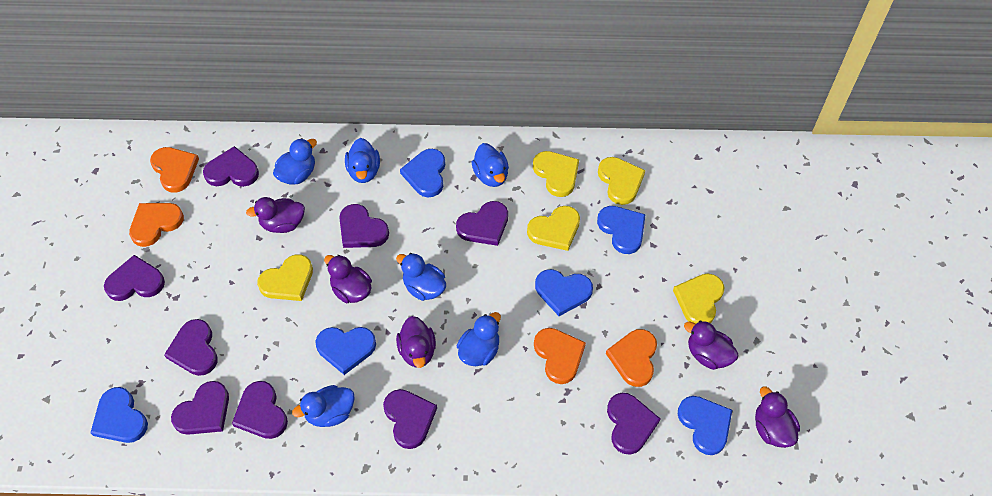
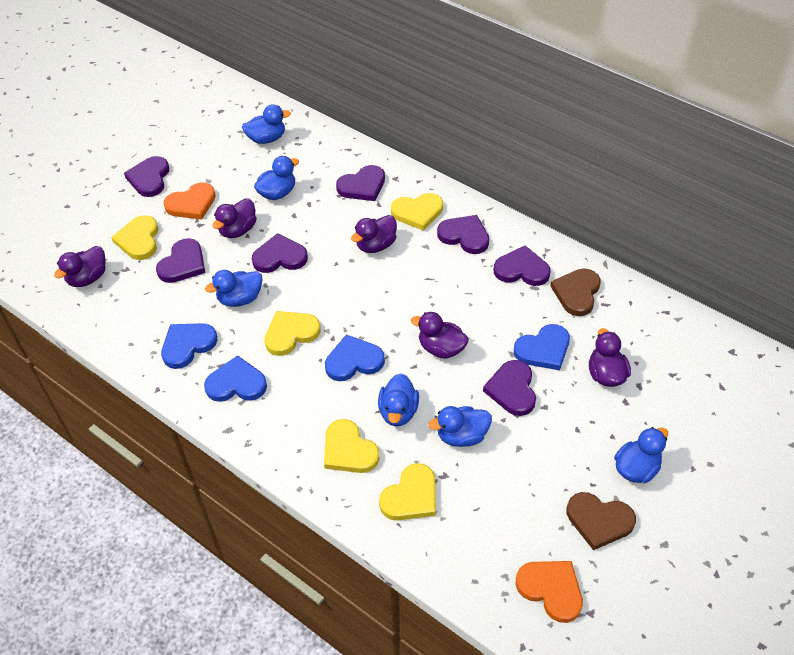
blue heart: 6 -> 4
brown heart: 0 -> 2
orange heart: 4 -> 2
purple heart: 9 -> 7

